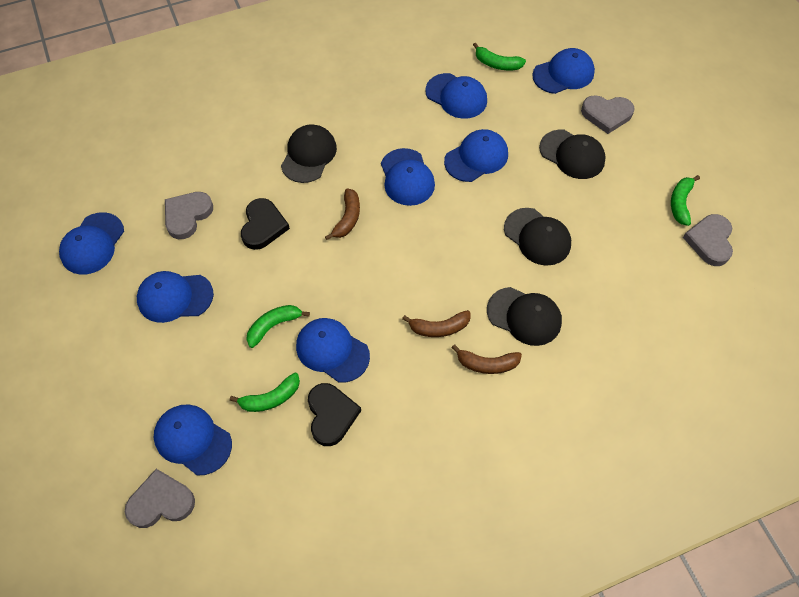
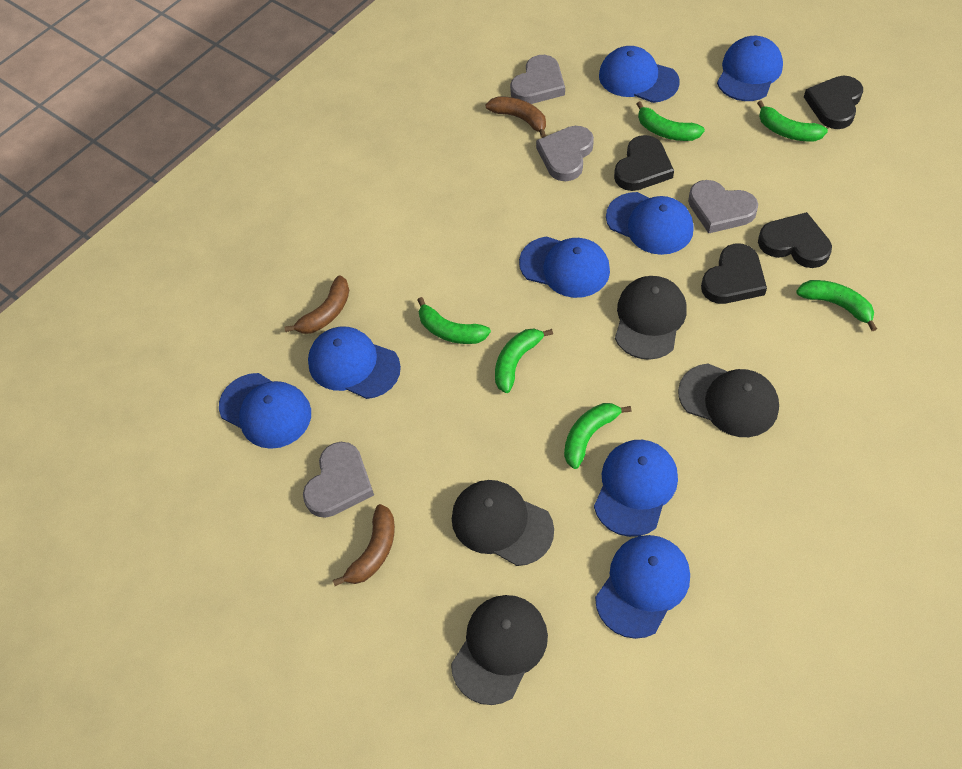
black heart: 2 -> 4
green banana: 4 -> 6

